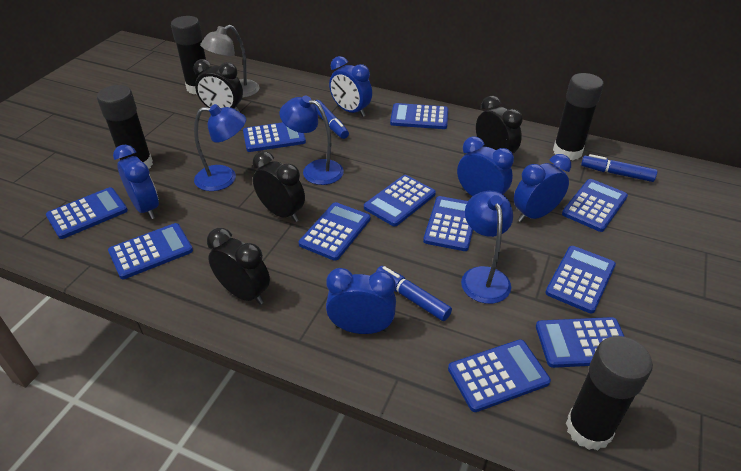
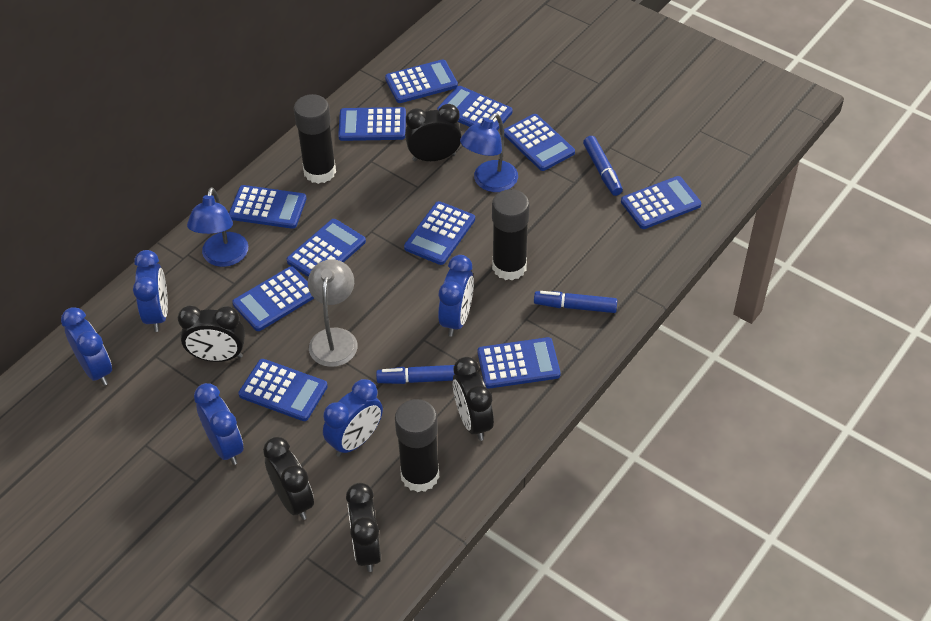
black clock: 4 -> 5
black glue stick: 4 -> 3
blue lamp: 3 -> 2

